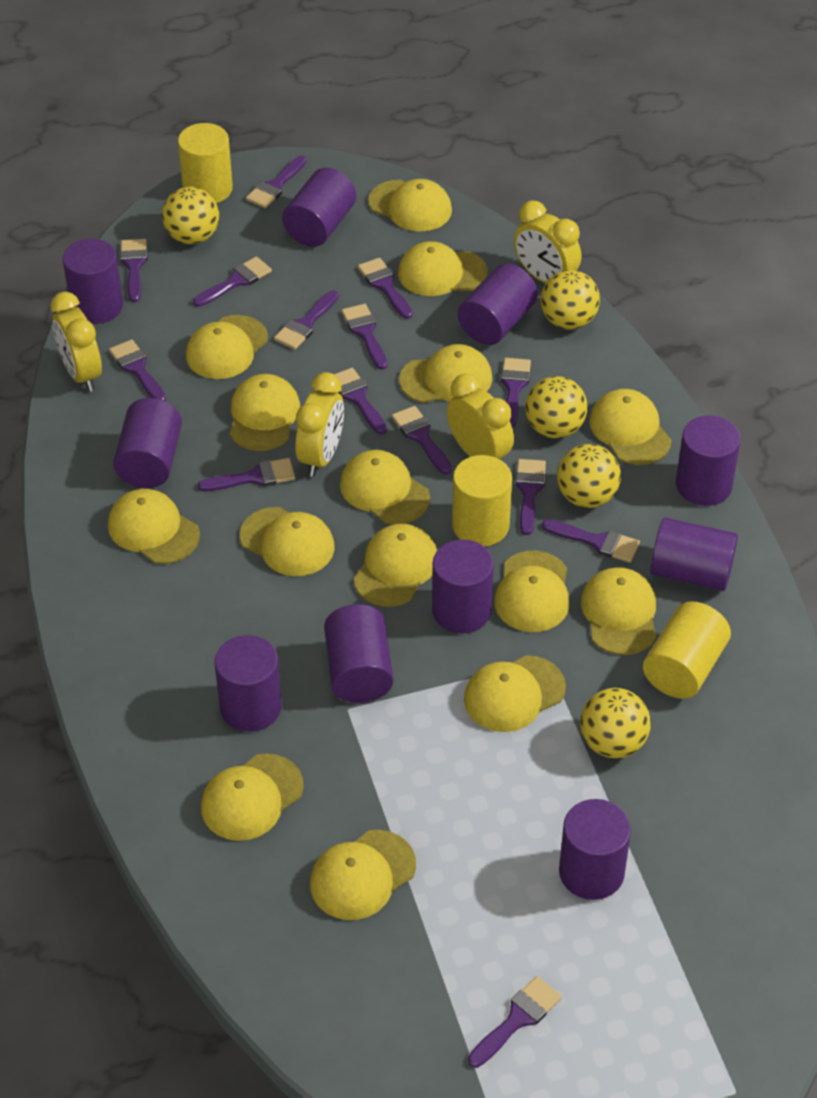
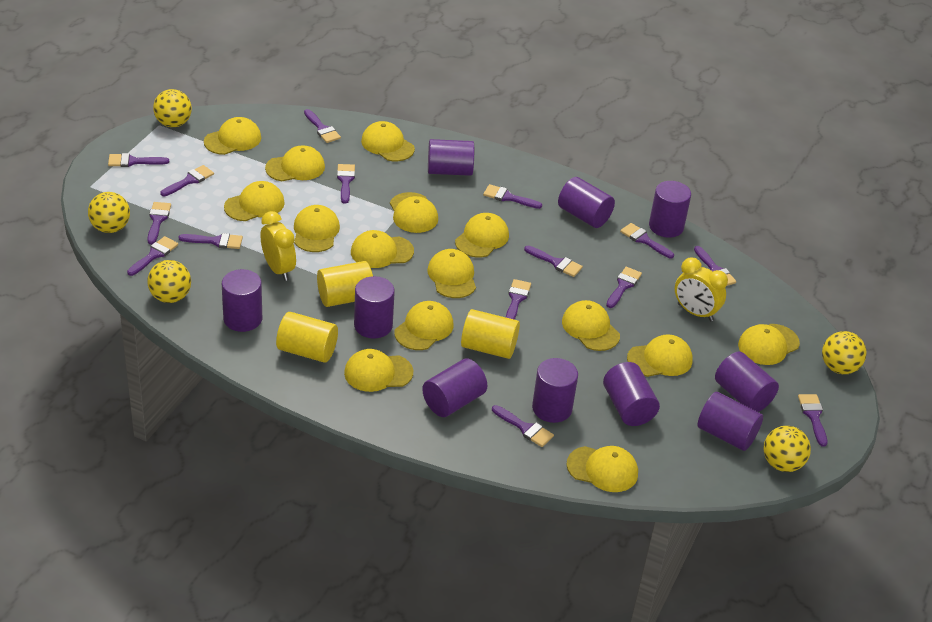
purple brush: 14 -> 15
yellow clock: 4 -> 2

